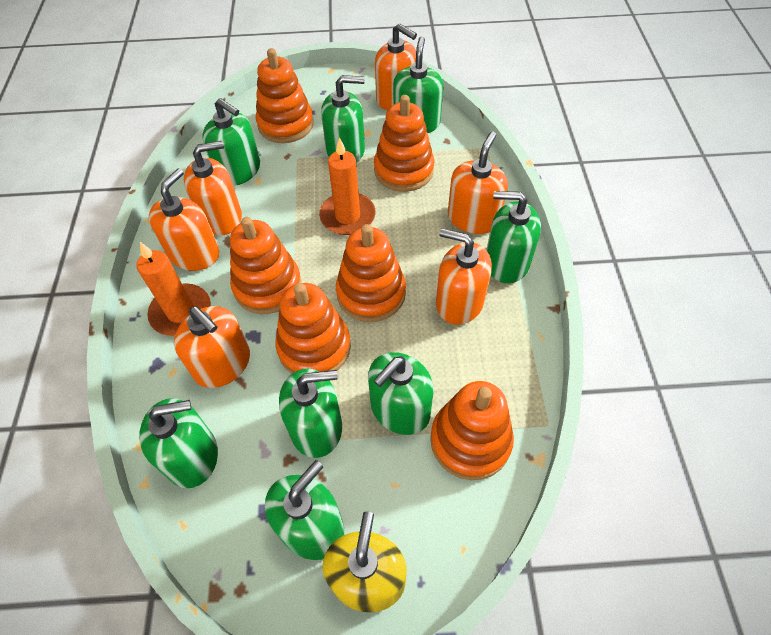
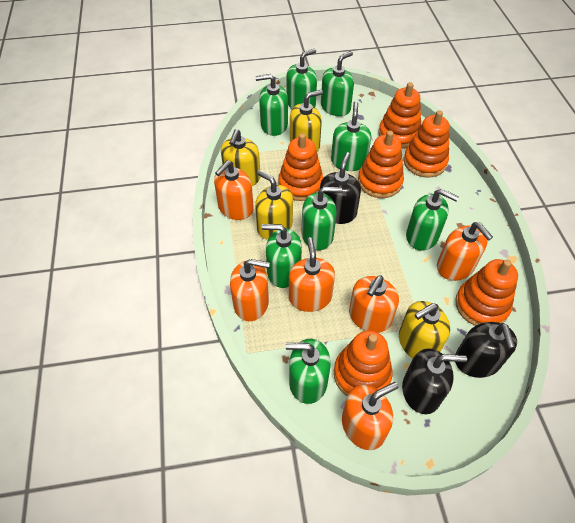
black soap dispenser: 0 -> 3
orange candle: 2 -> 0
yellow soap dispenser: 1 -> 4

